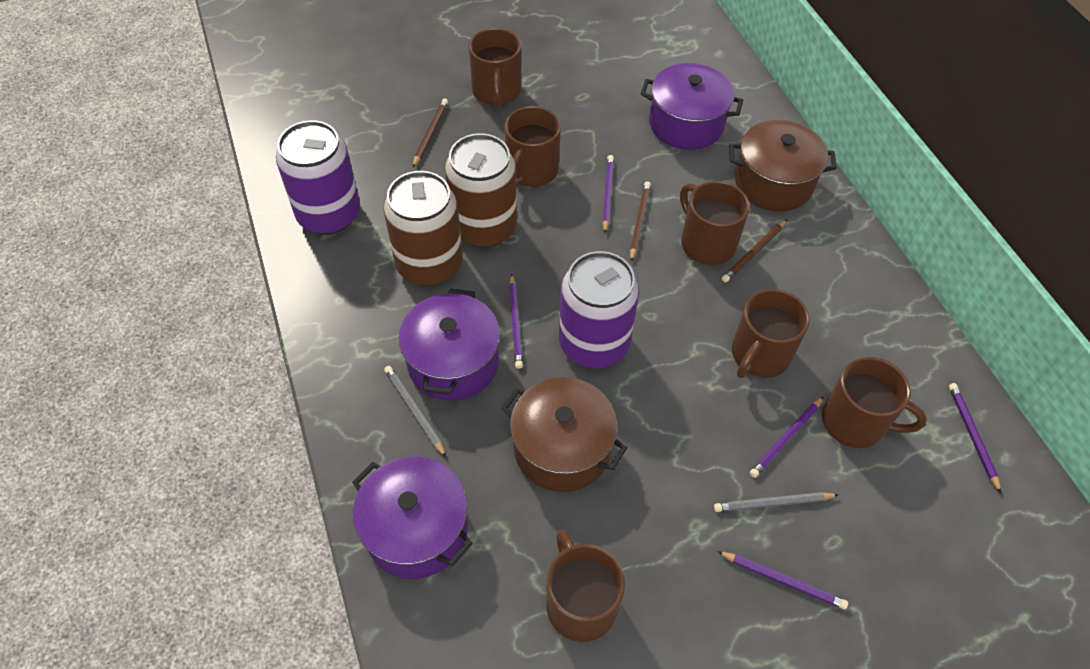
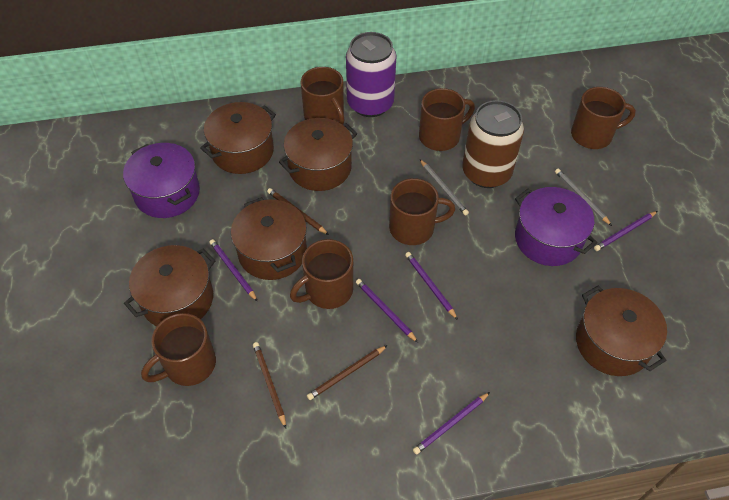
brown can: 2 -> 1
brown pot: 2 -> 5
purple can: 2 -> 1
purple pot: 3 -> 2

